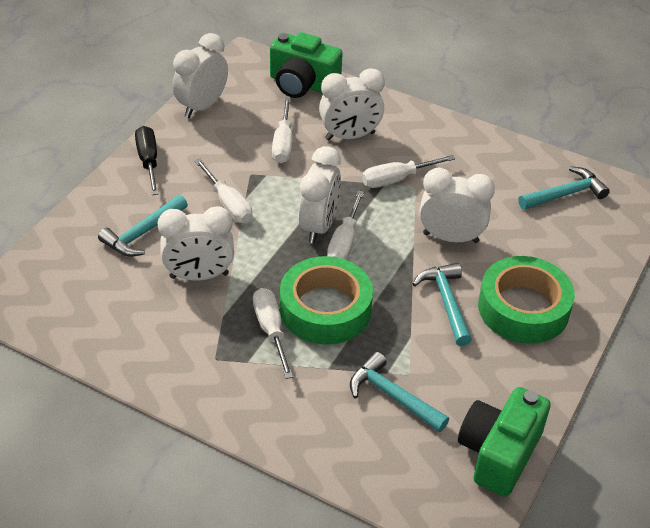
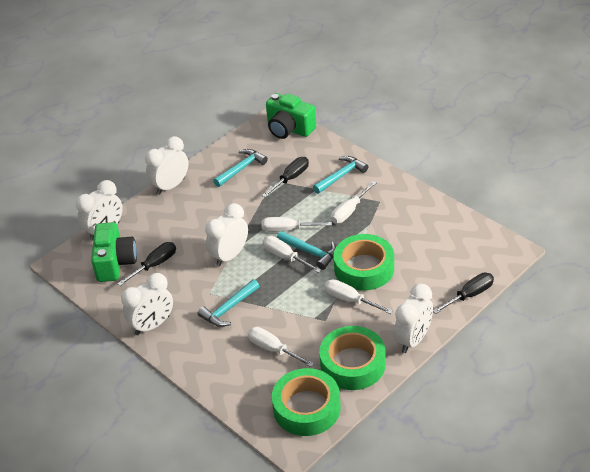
black screwdriver: 1 -> 3
green tape: 2 -> 3

